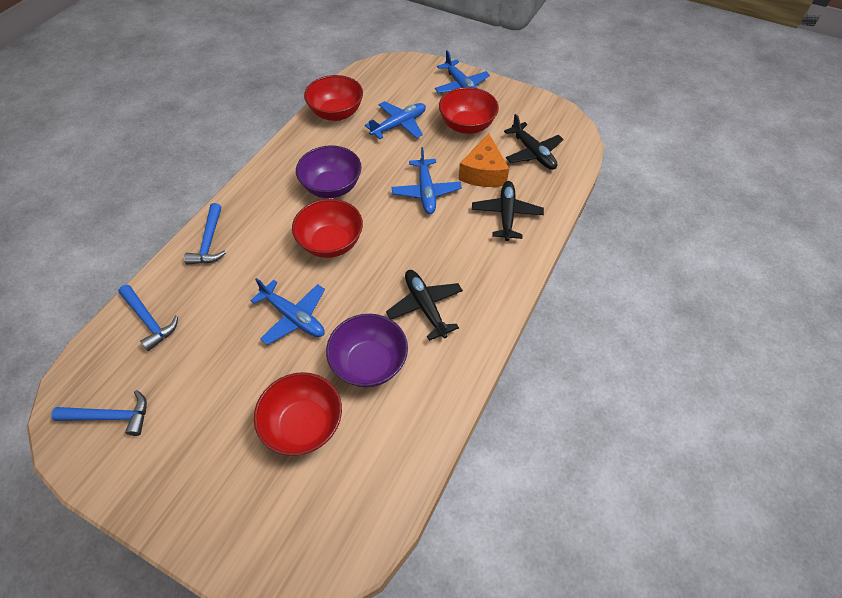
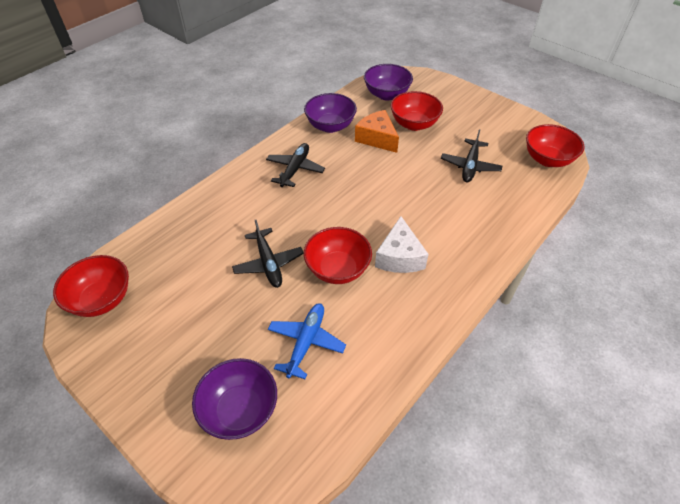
blue hammer: 3 -> 0
blue plane: 4 -> 1
purple bowl: 2 -> 3
white cheese: 0 -> 1

